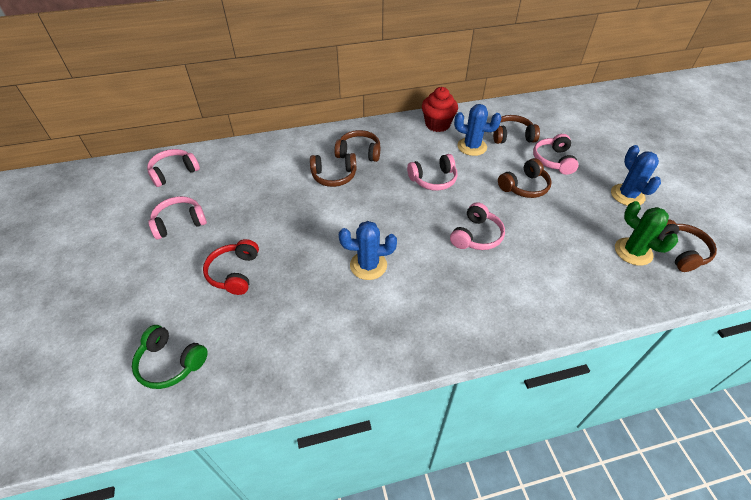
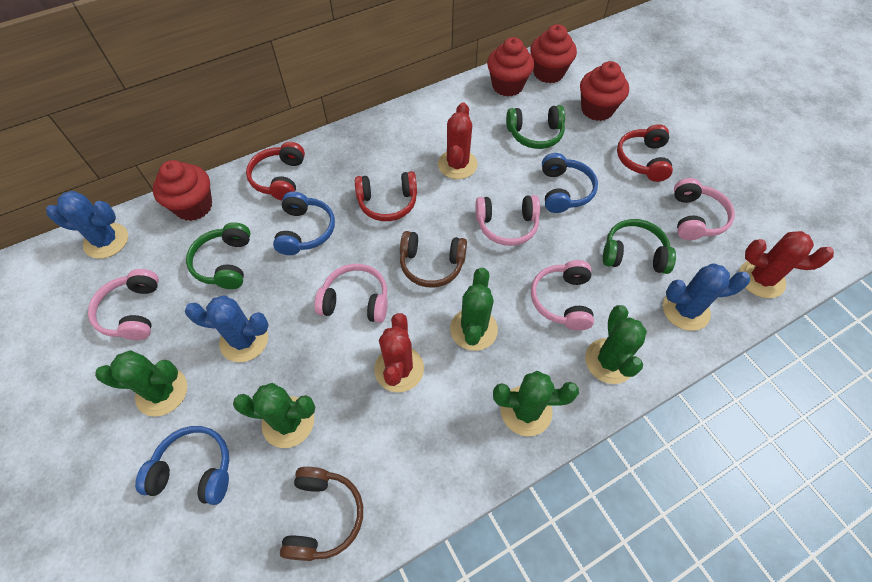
blue headphones: 0 -> 3
brown headphones: 5 -> 2
green cactus: 1 -> 5
green headphones: 1 -> 3
red cactus: 0 -> 3
red cupcake: 1 -> 4
red headphones: 1 -> 3

